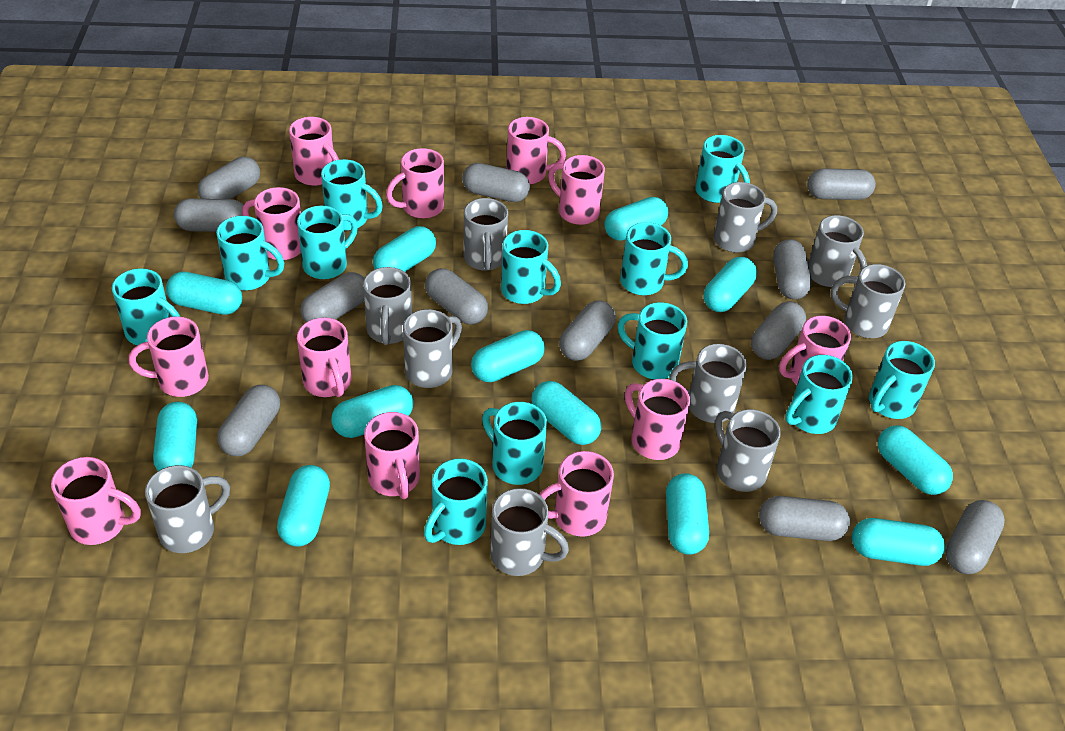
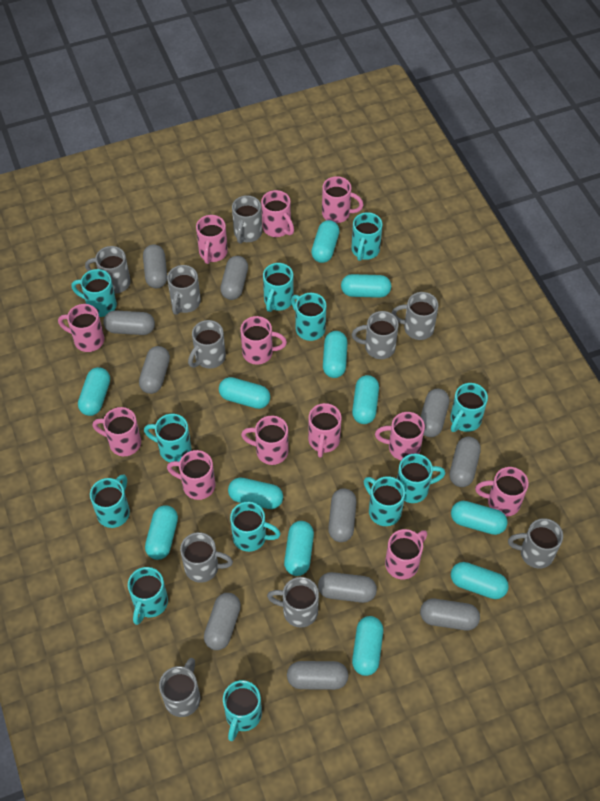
grey capsule: 12 -> 11

